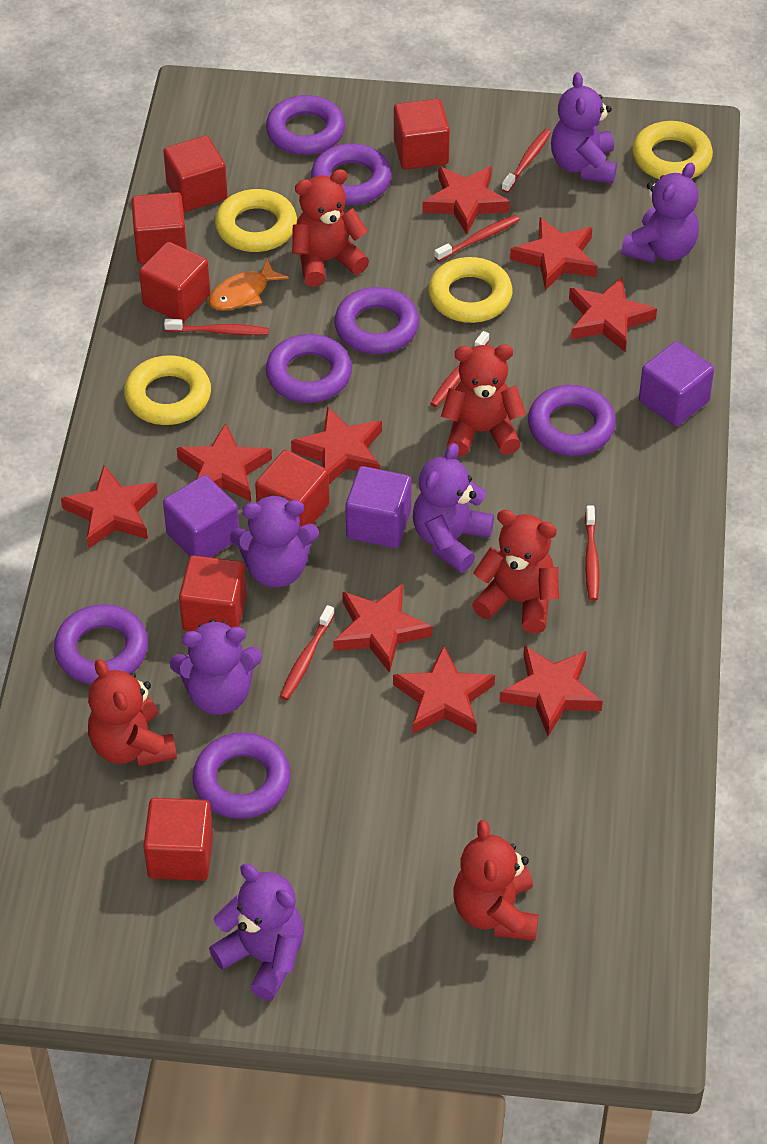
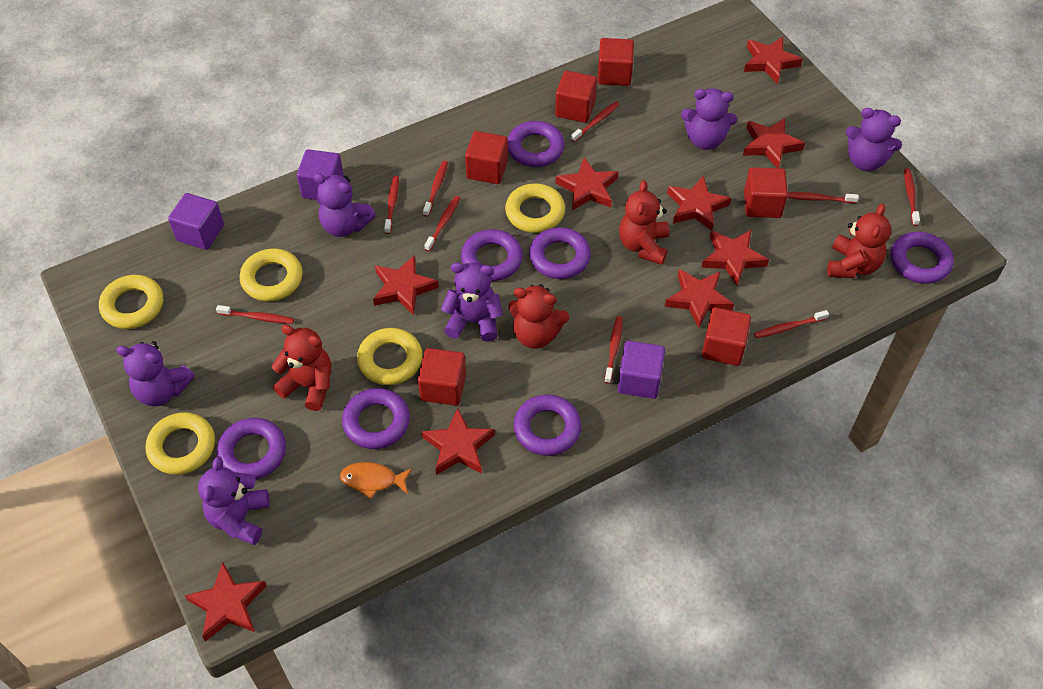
red cube: 7 -> 6
red teddy bear: 5 -> 4
red toothbrush: 6 -> 9
yellow ring: 4 -> 5

